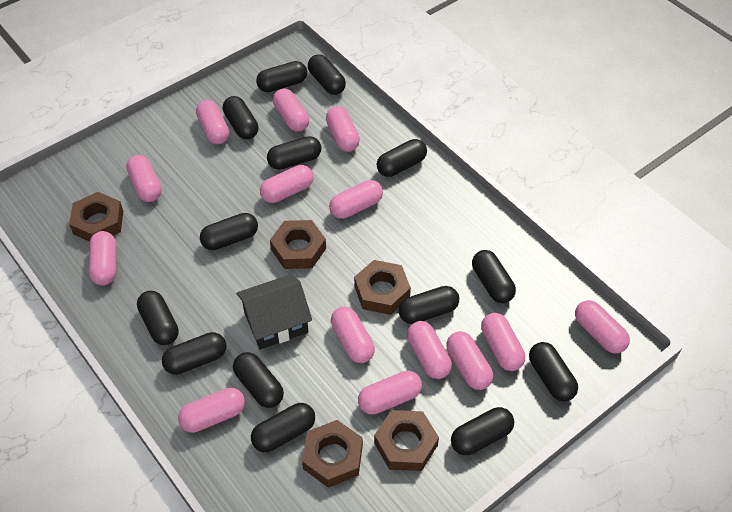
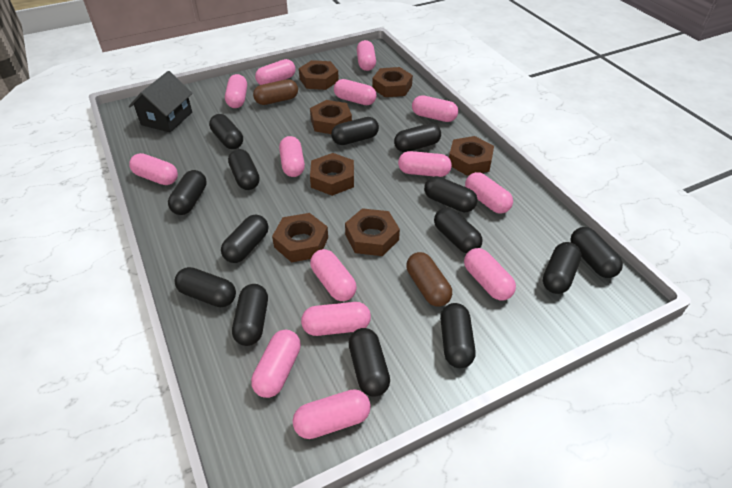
brown capsule: 0 -> 2
brown nut: 5 -> 7

